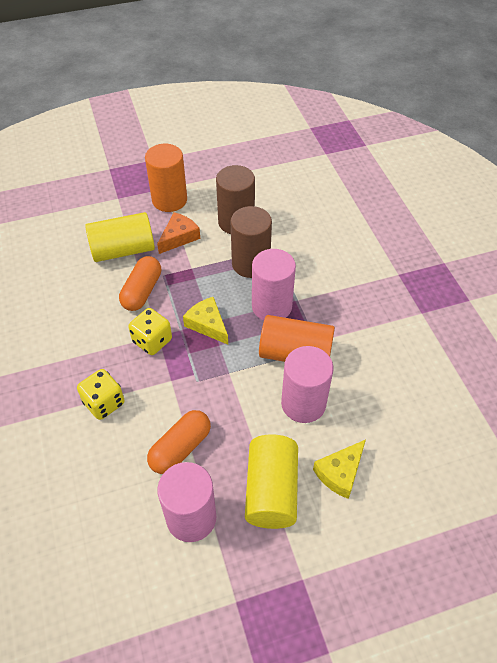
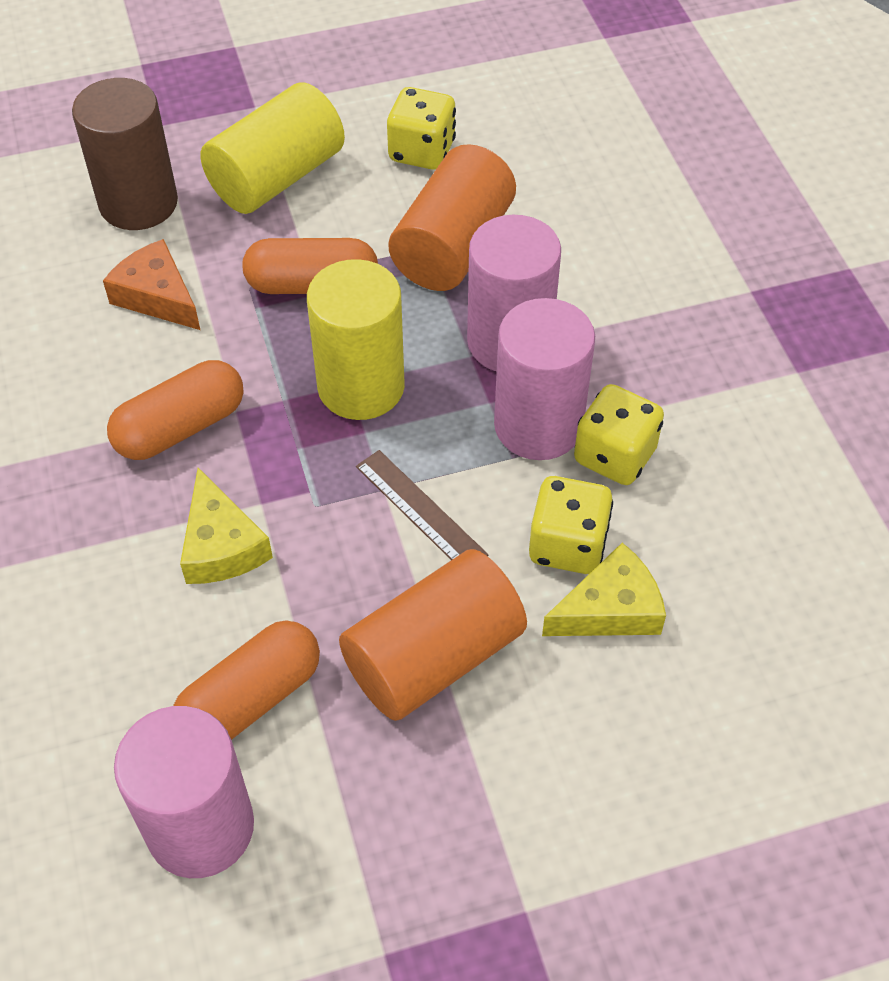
brown cylinder: 2 -> 1
brown ruler: 0 -> 1
orange capsule: 2 -> 3
yellow dice: 2 -> 3

